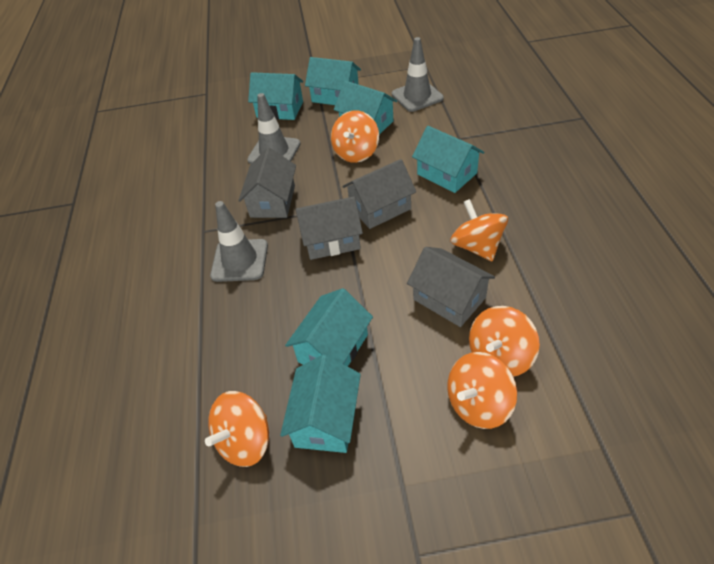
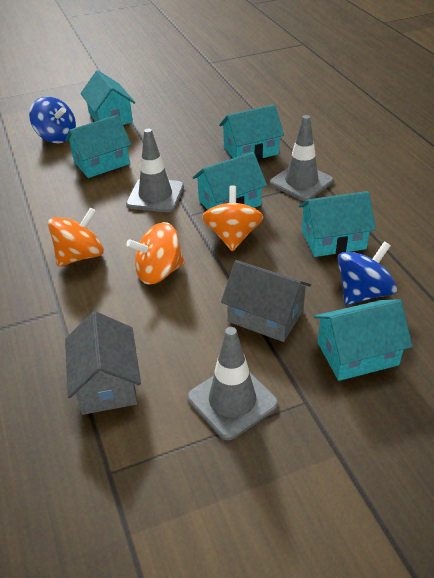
blue spinning top: 0 -> 2
grey house: 4 -> 2
orange spinning top: 5 -> 3

